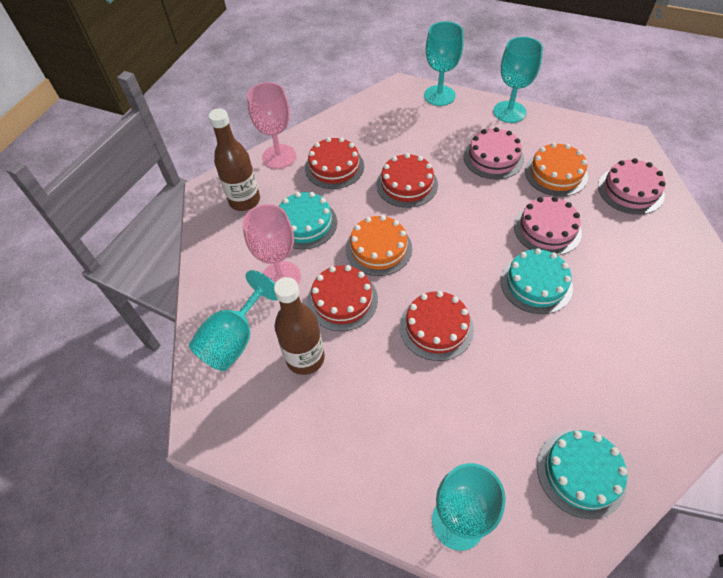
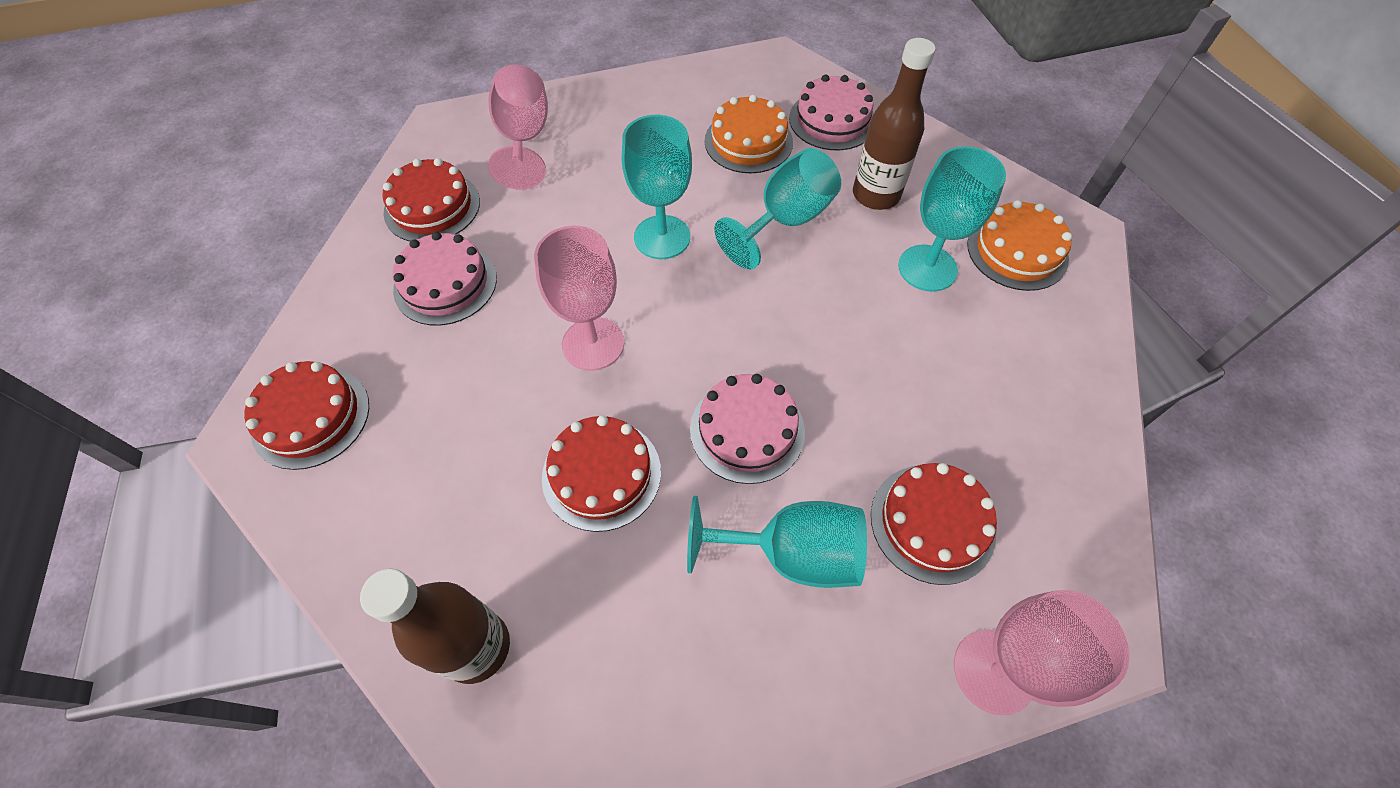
pink goblet: 2 -> 3
turquoise cake: 3 -> 0

